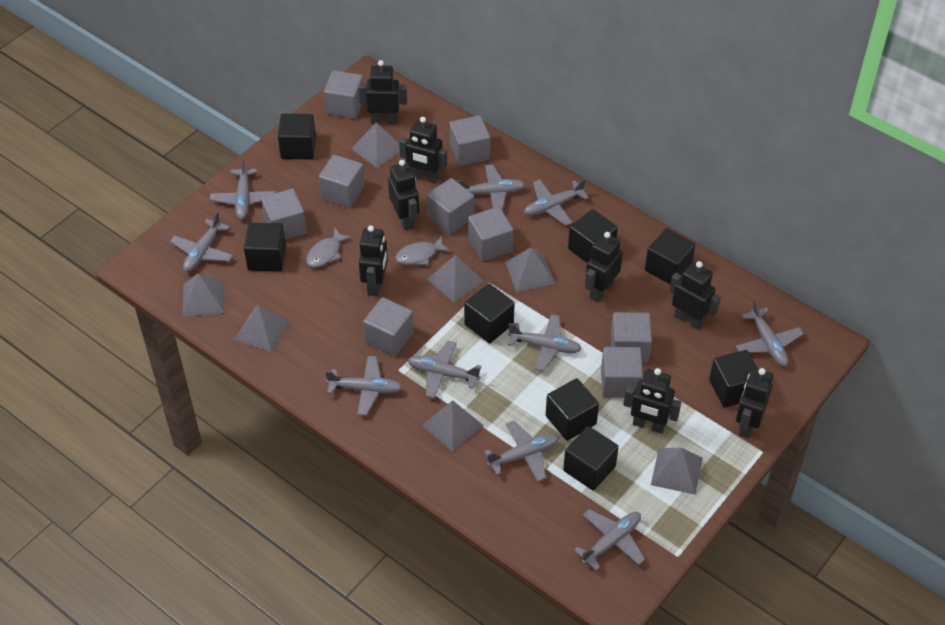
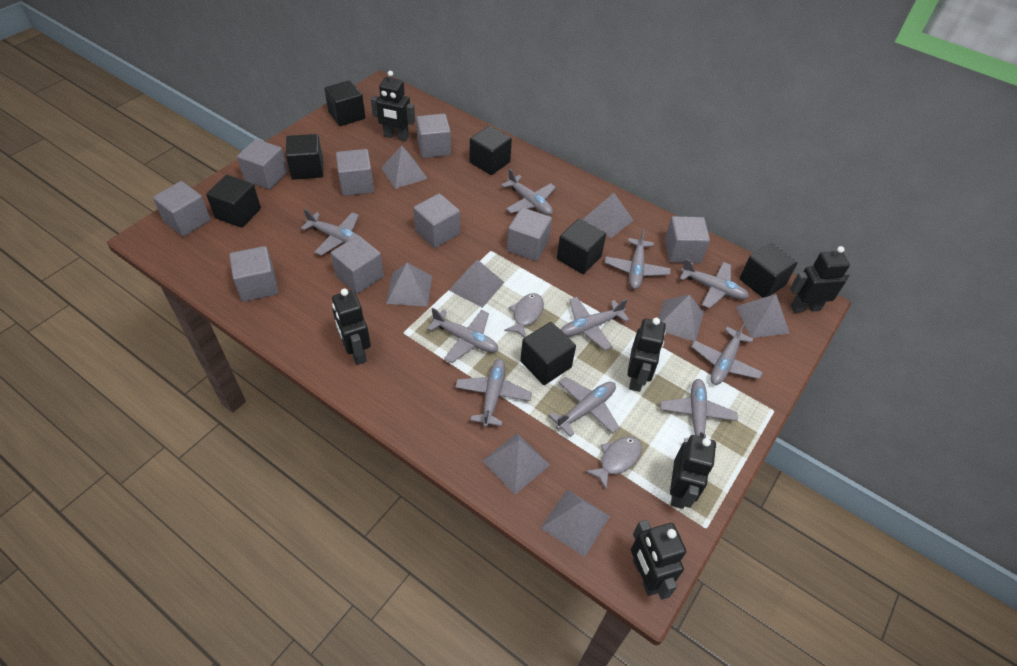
black cube: 8 -> 7
black robot: 8 -> 6
grey pyramid: 7 -> 8

